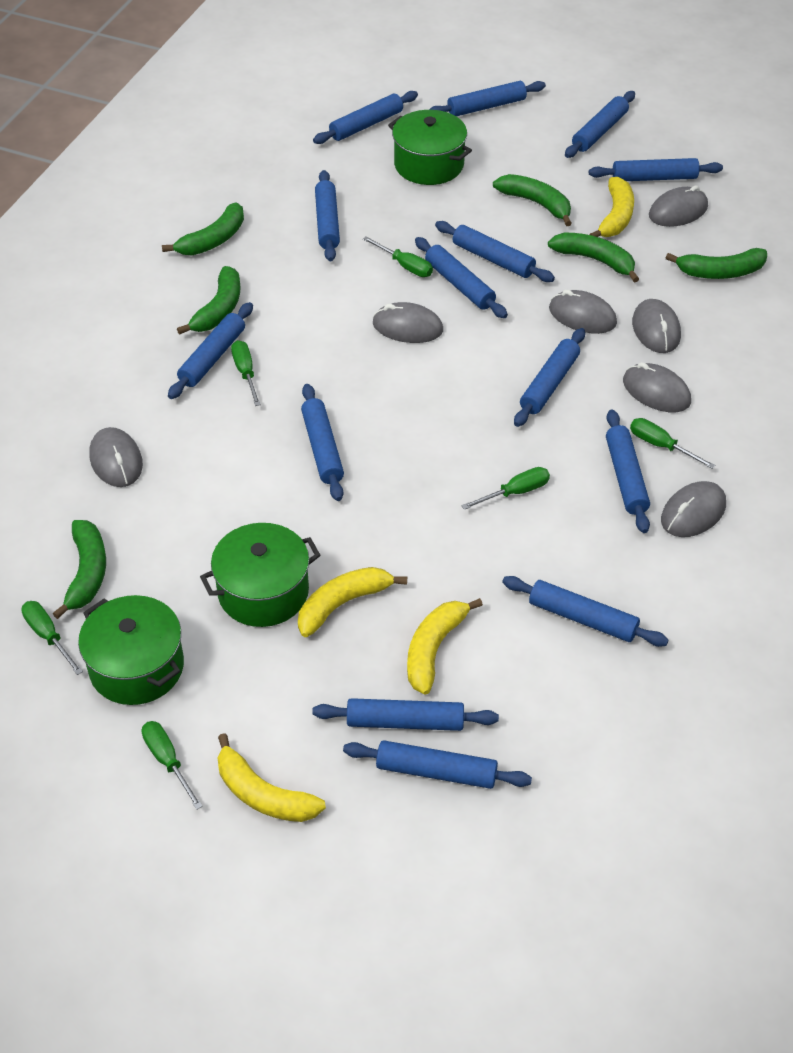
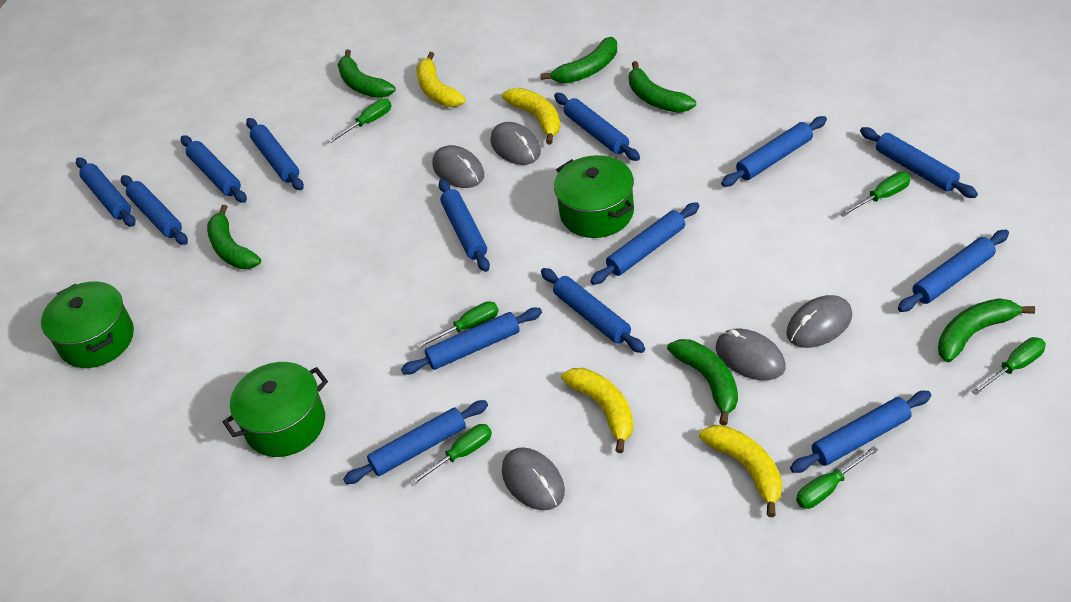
grey mouse: 7 -> 5

